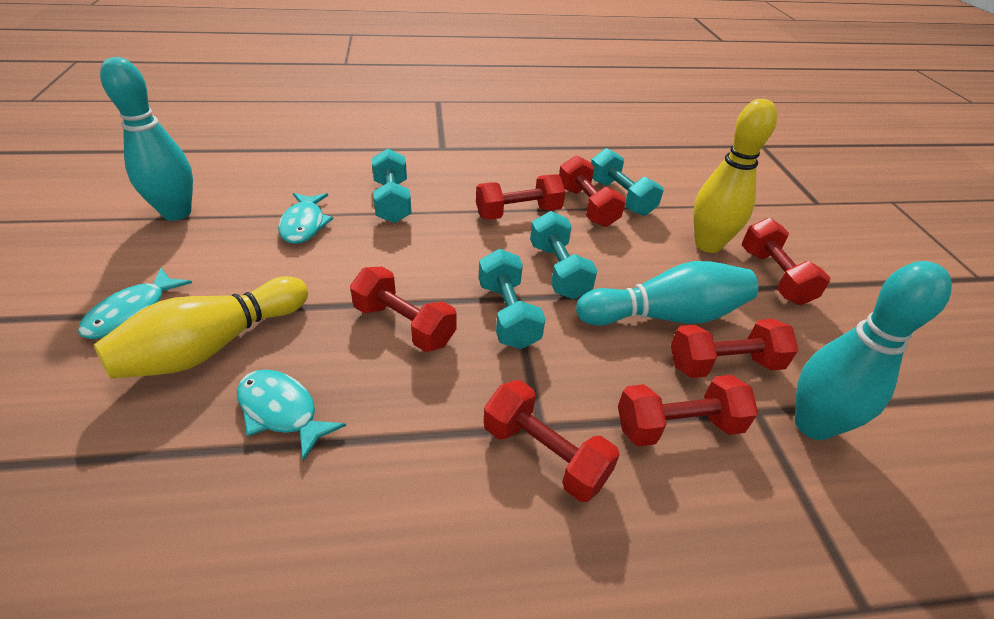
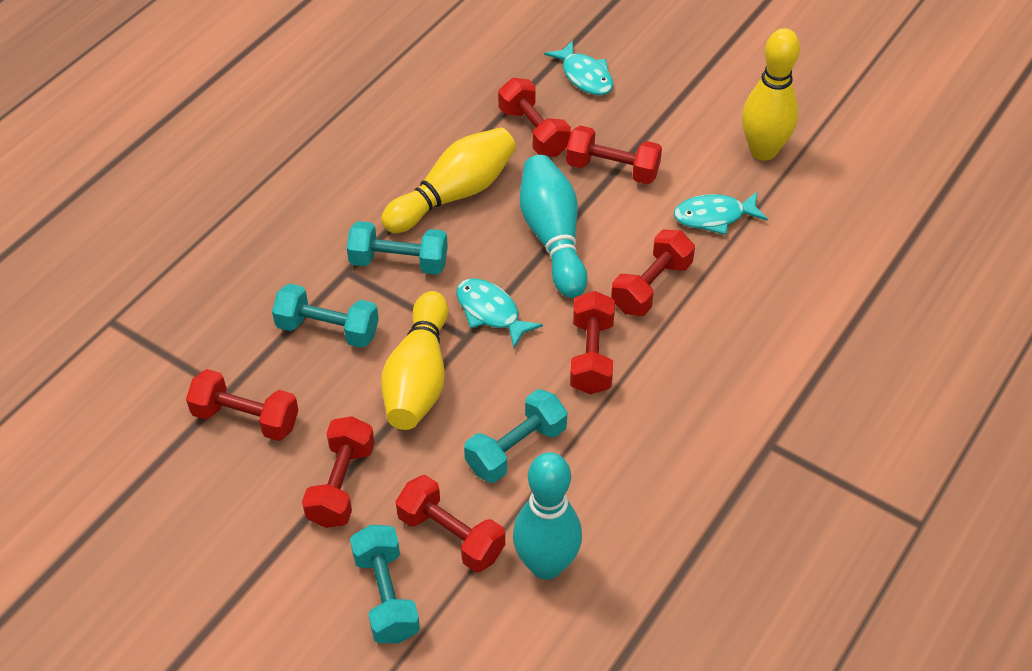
turquoise bowling pin: 3 -> 2
yellow bowling pin: 2 -> 3

